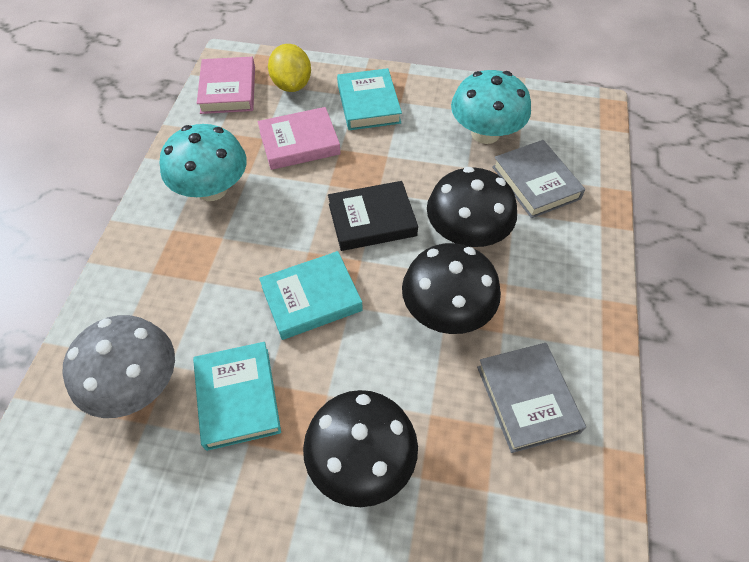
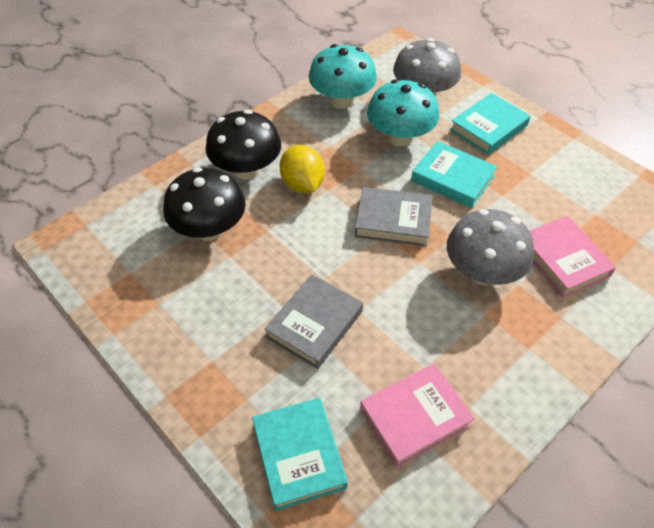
black book: 1 -> 0
black mushroom: 3 -> 2
grey mushroom: 1 -> 2

